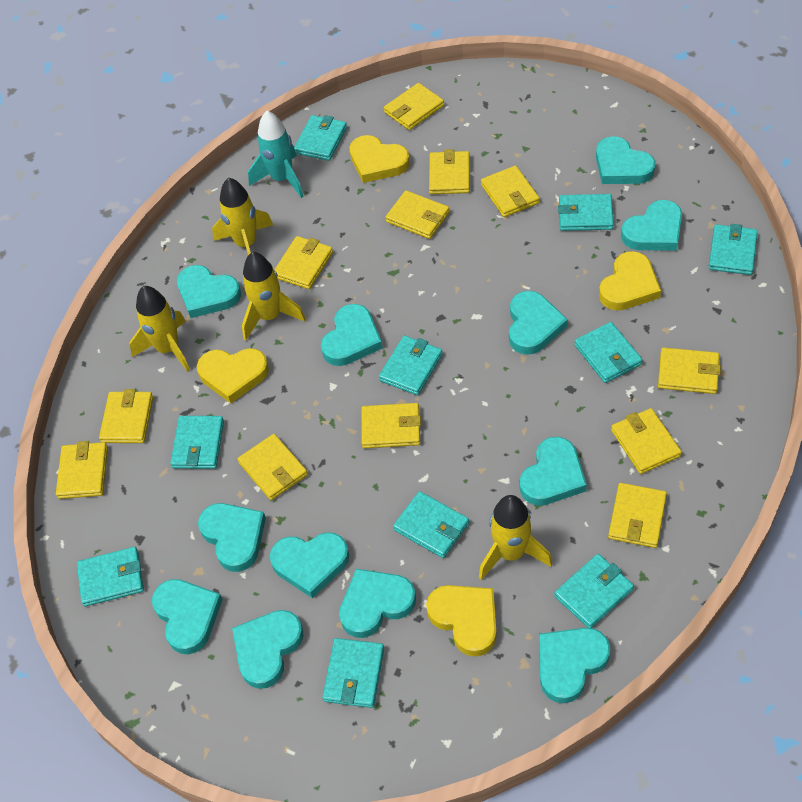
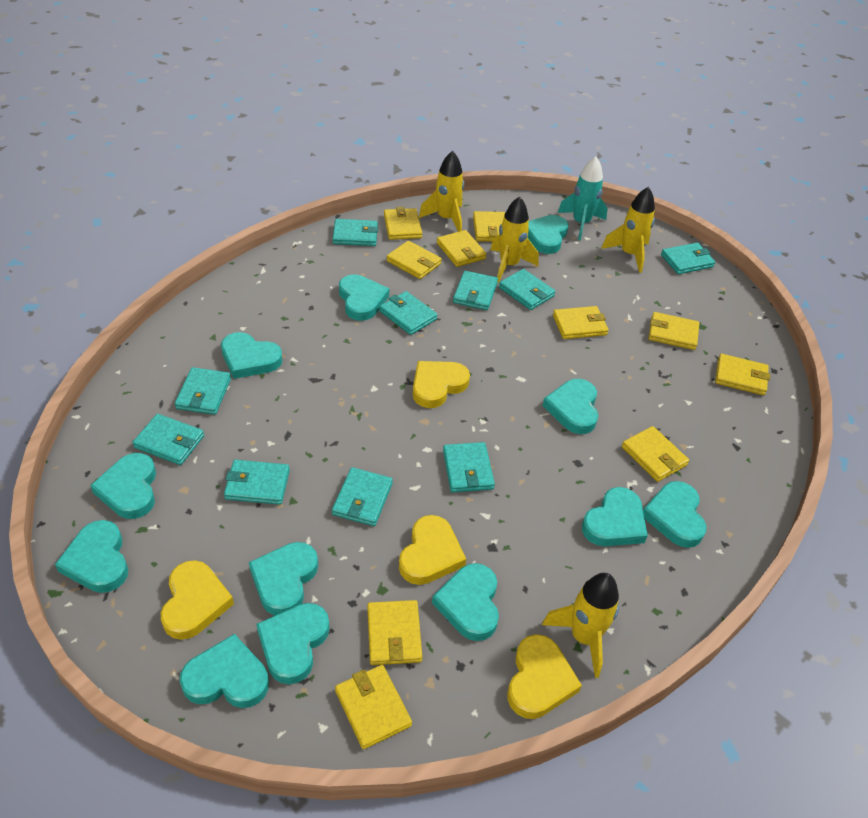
yellow wallet: 12 -> 10

